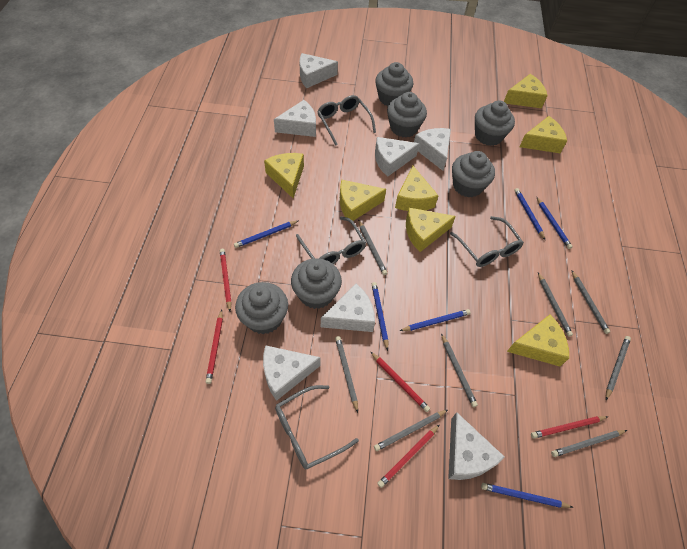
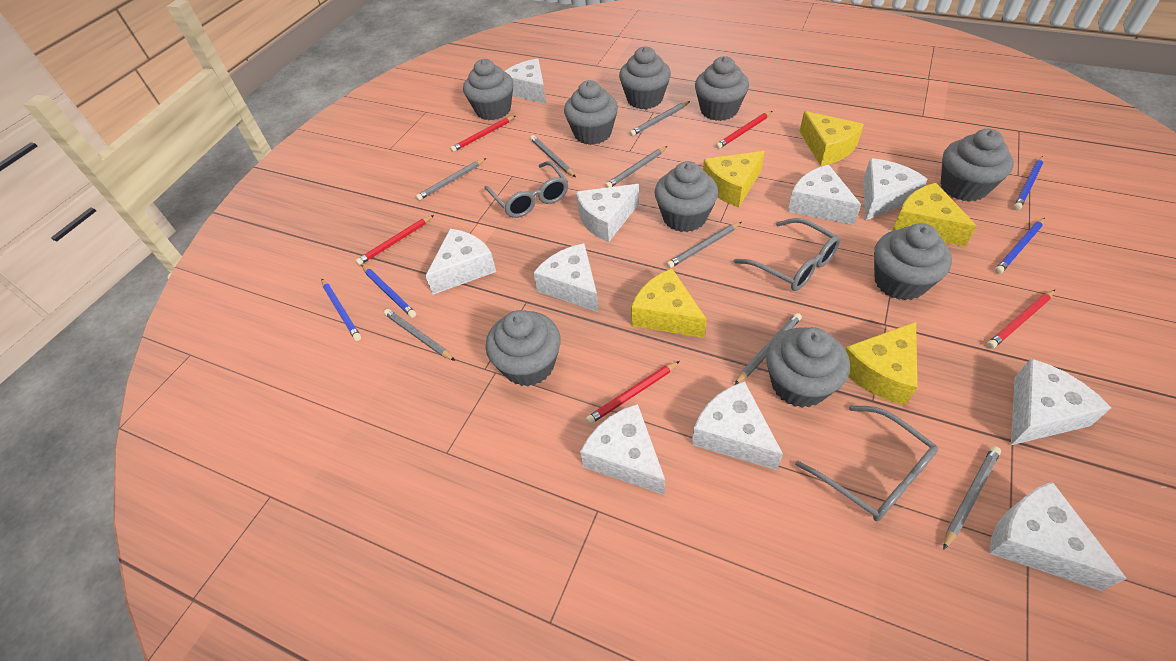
blue pencil: 6 -> 4
grey cupcake: 6 -> 9
grey glasses: 4 -> 3
white cheese: 7 -> 10
yellow cheese: 7 -> 5

